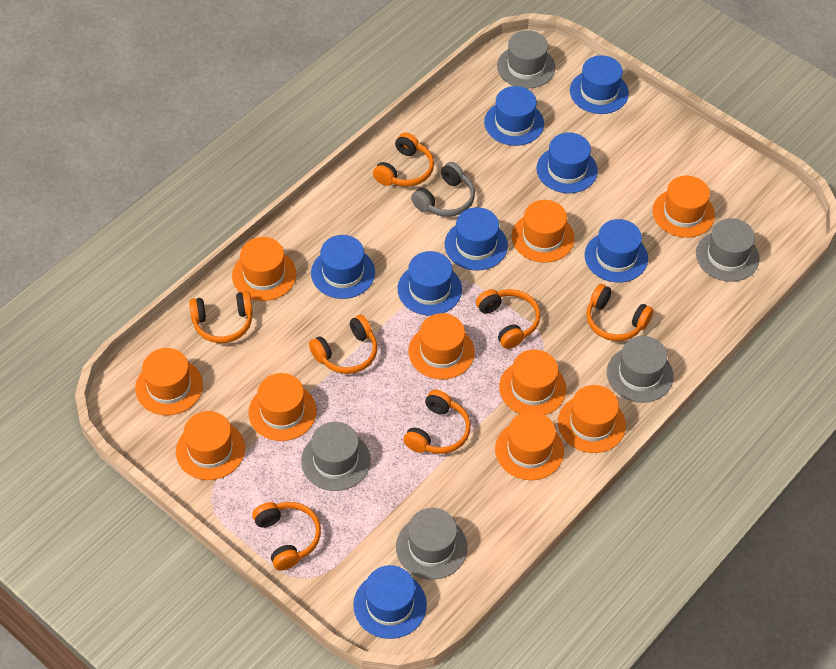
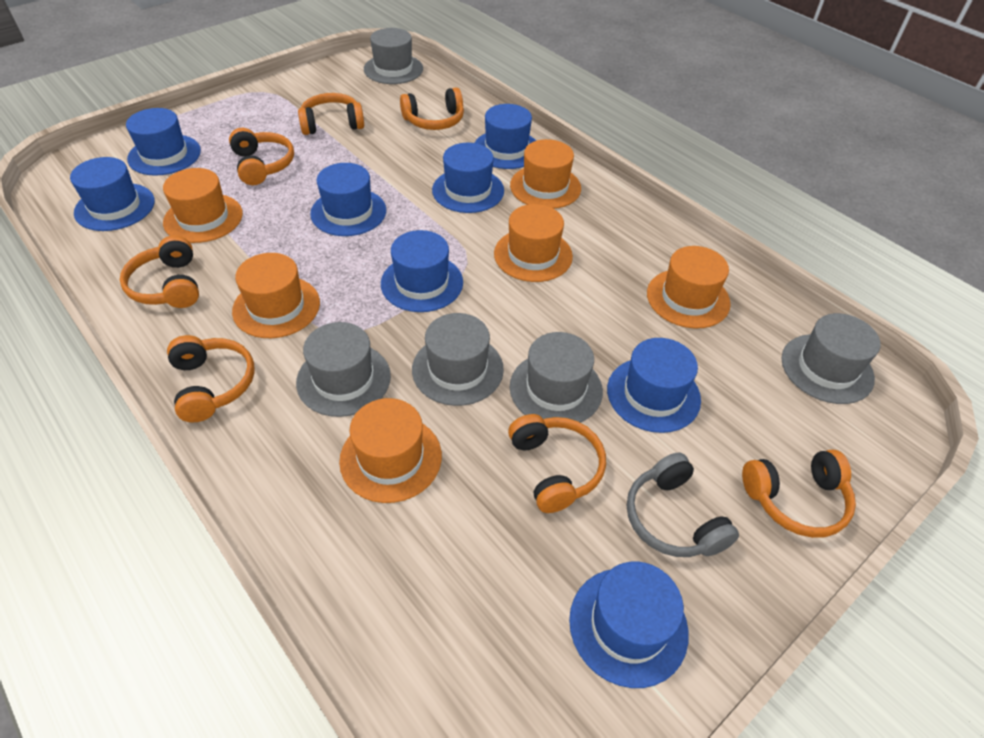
orange hat: 10 -> 6

